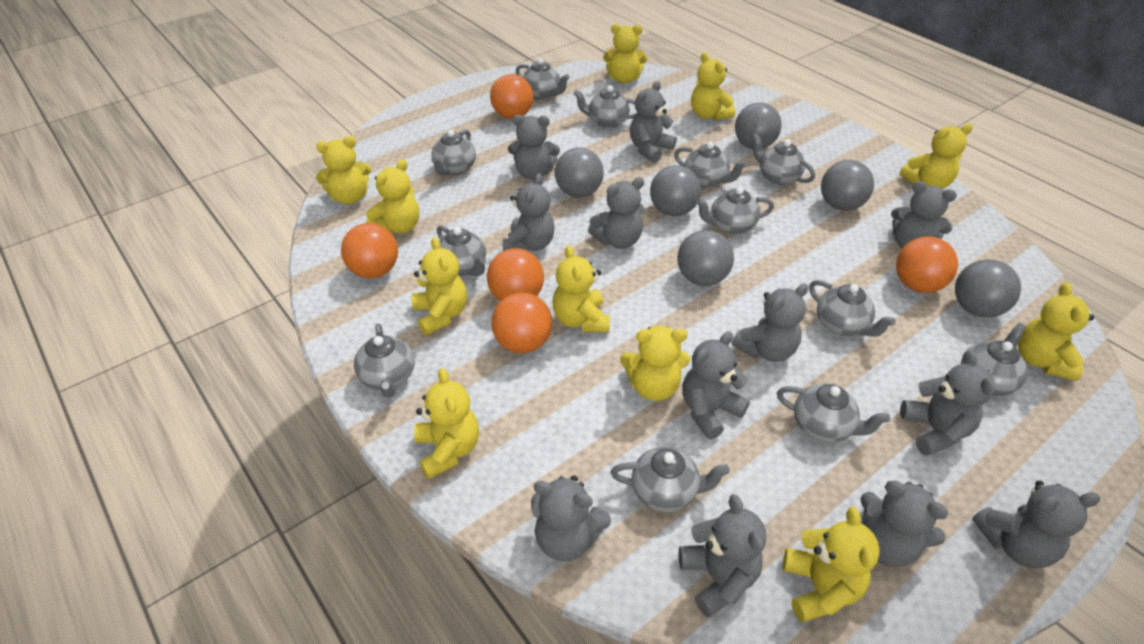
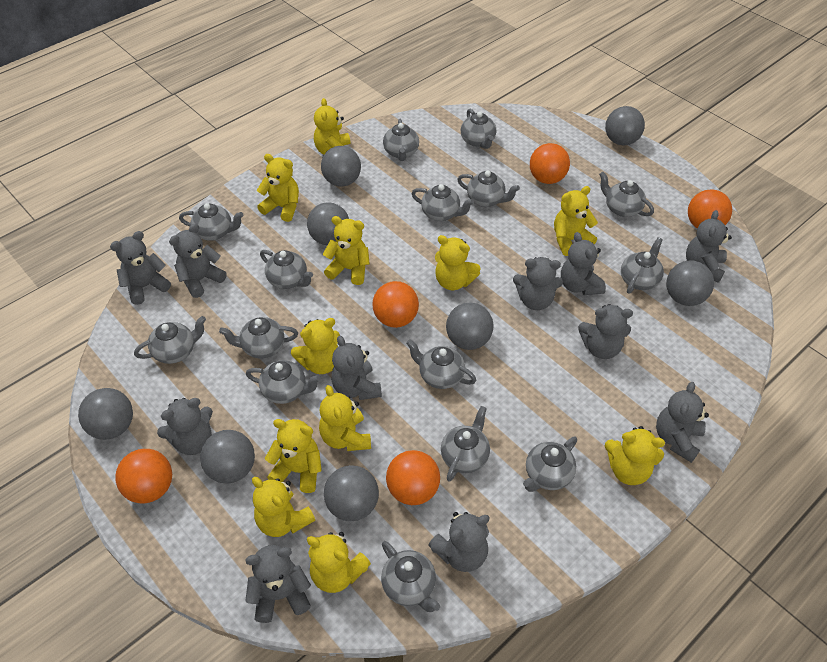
grey ball: 6 -> 8
grey teapot: 12 -> 15
grey teddy bear: 12 -> 11

